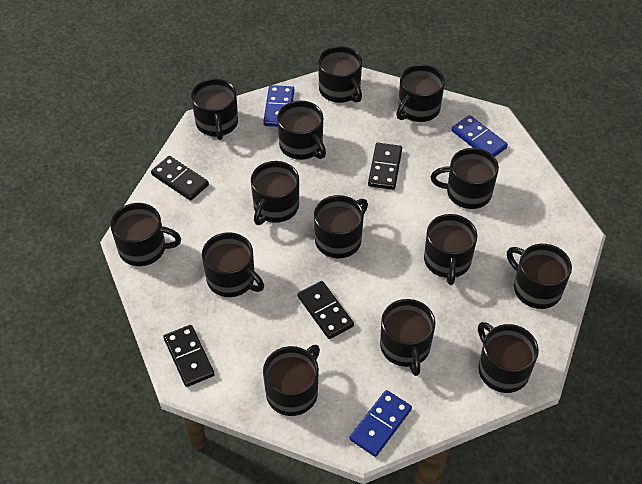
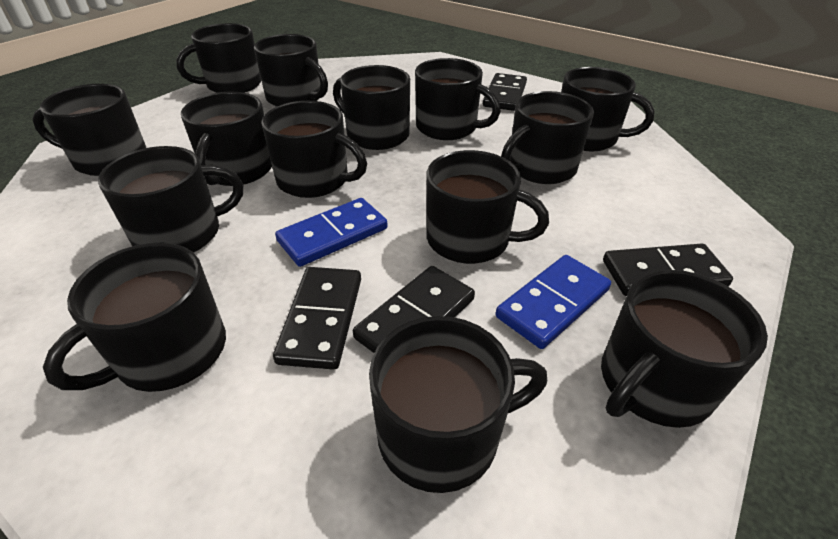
blue domino: 3 -> 2

